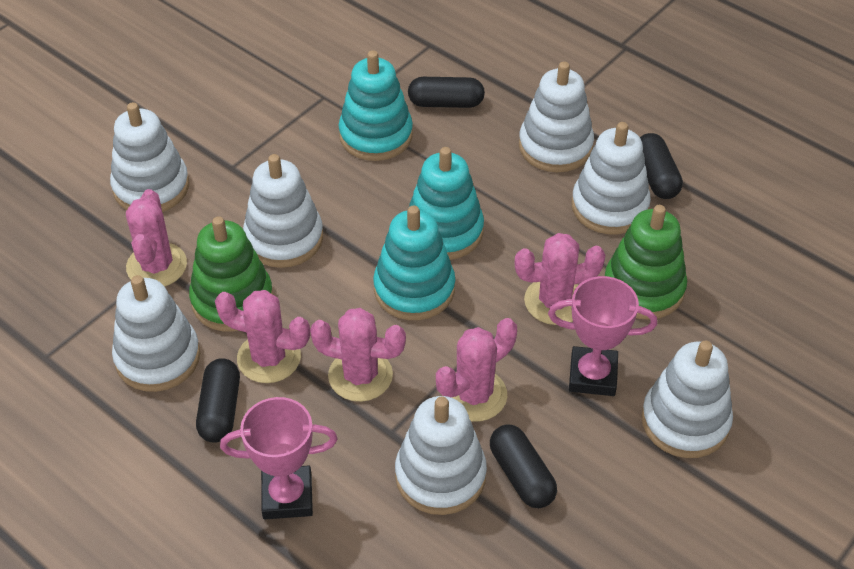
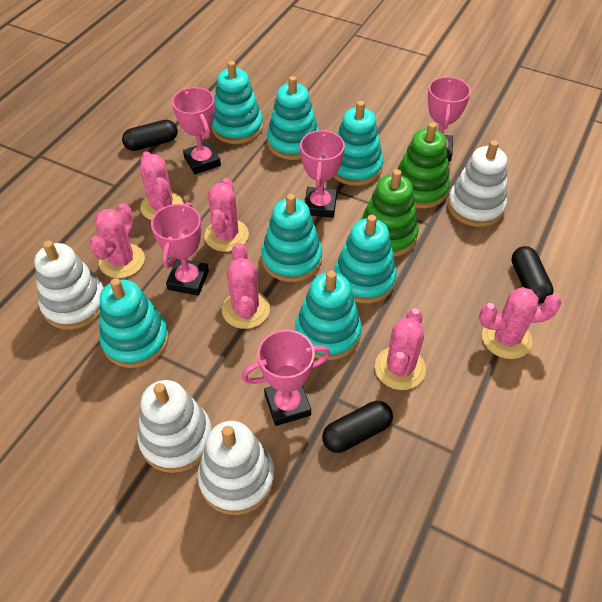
black capsule: 4 -> 3
pink cactus: 5 -> 6
pink trophy: 2 -> 5
turquoise stacking toy: 3 -> 7
white stacking toy: 7 -> 4

